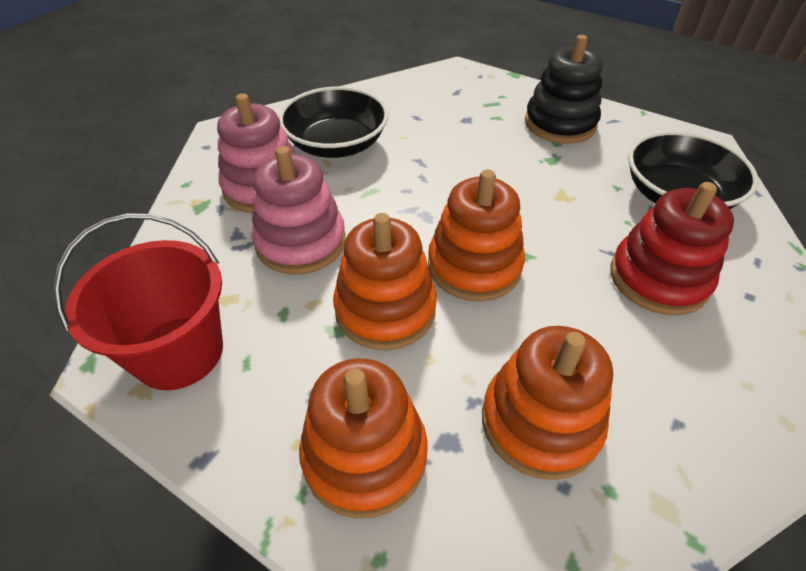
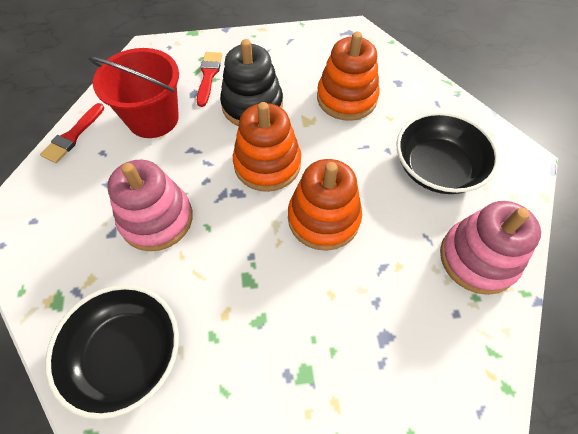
orange stacking toy: 4 -> 3
red brush: 0 -> 2
red stacking toy: 1 -> 0

